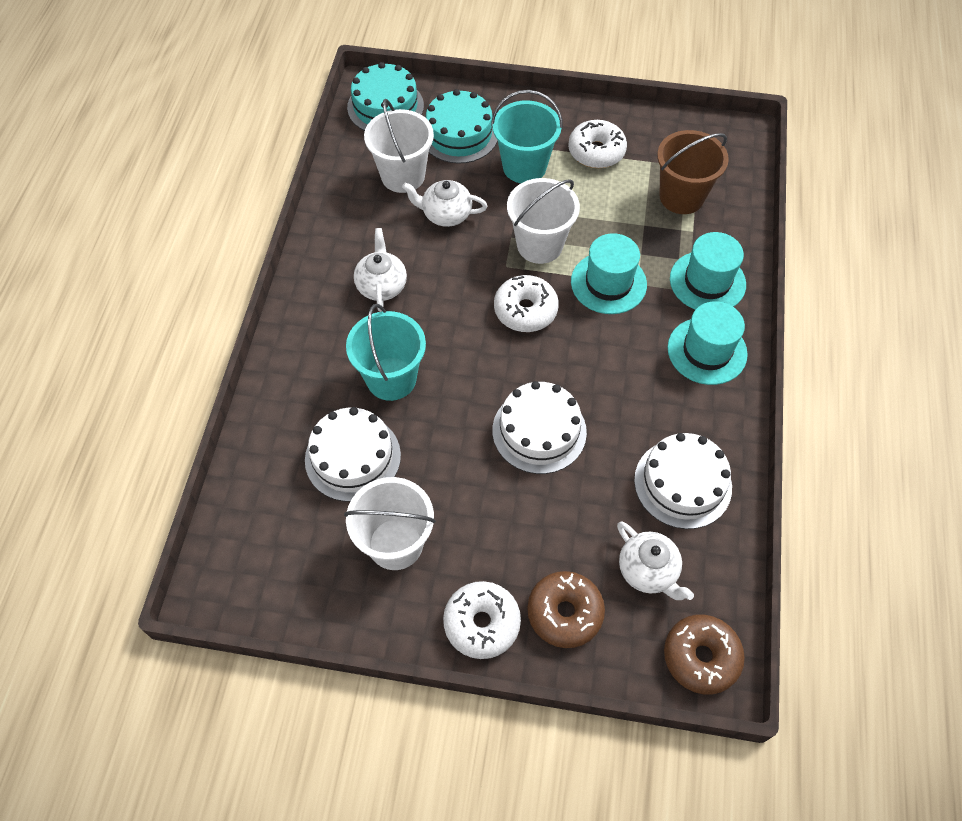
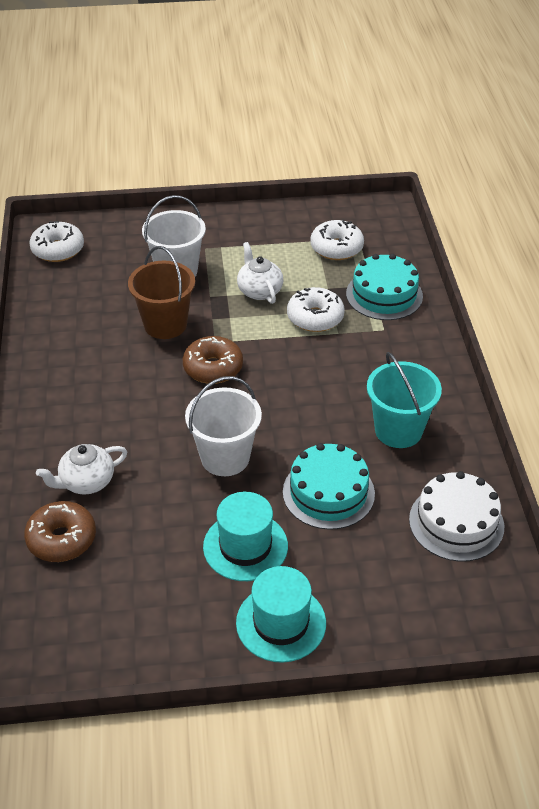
turquoise bucket: 2 -> 1
turquoise hat: 3 -> 2
white bucket: 3 -> 2
white cake: 3 -> 1
white teapot: 3 -> 2

